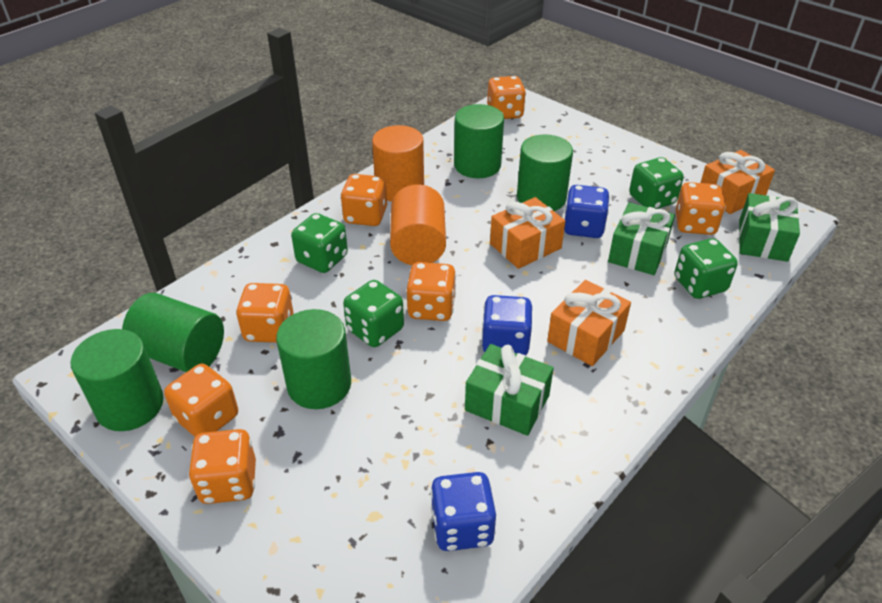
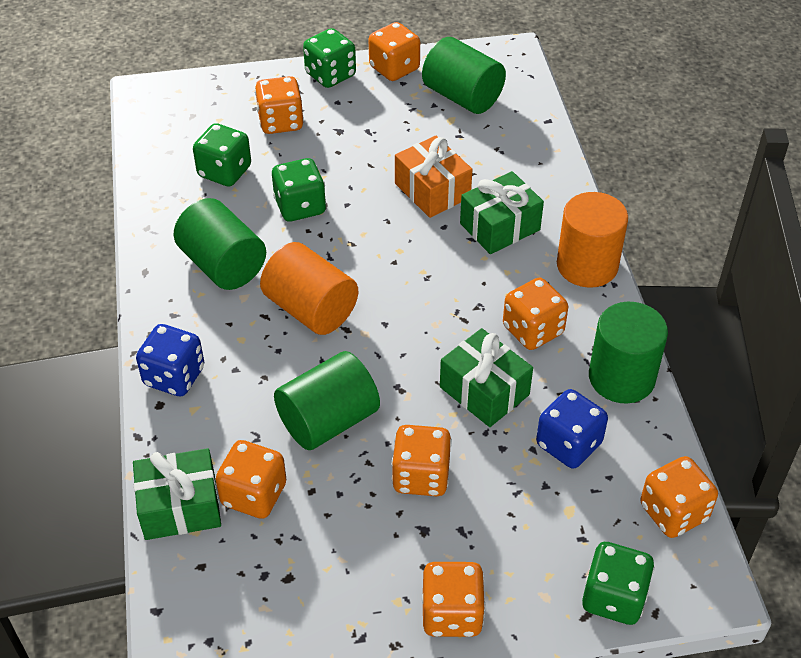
blue dice: 3 -> 2
green cylinder: 5 -> 4
orange gift: 3 -> 1

